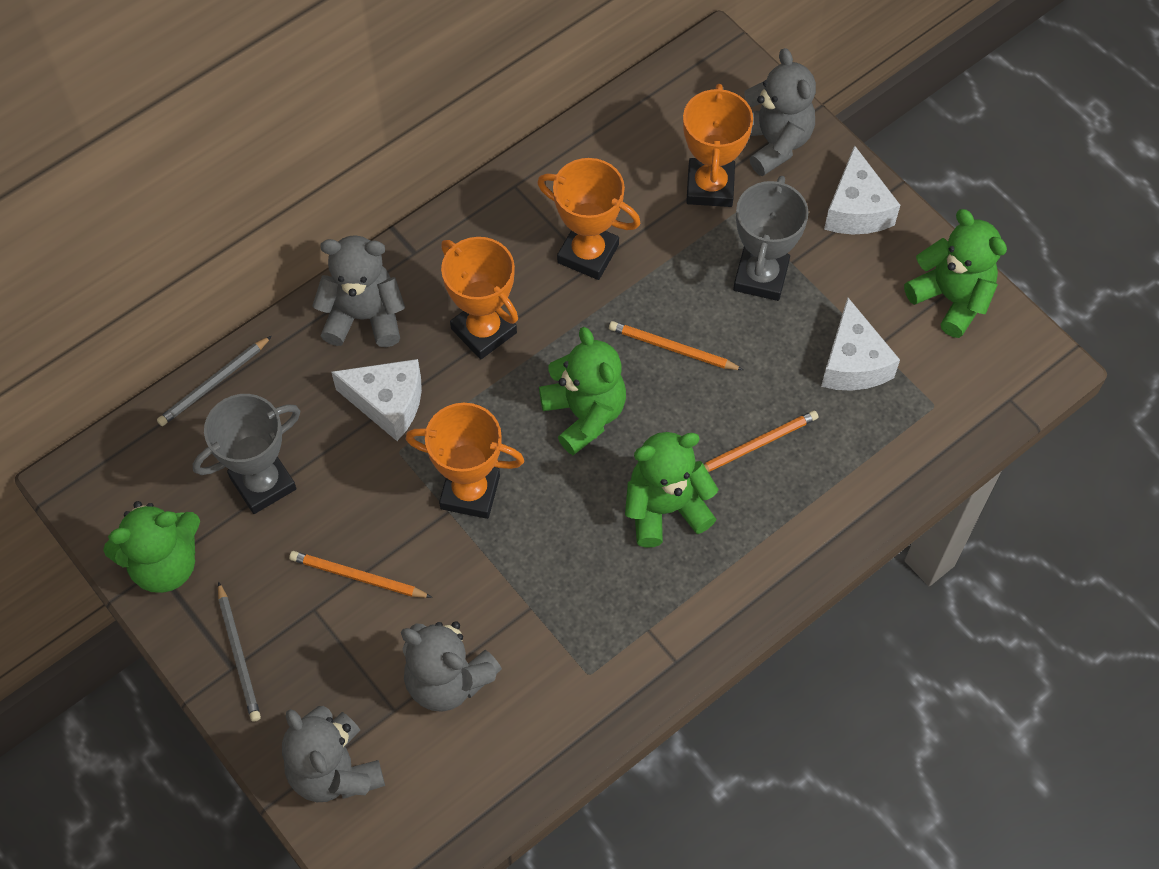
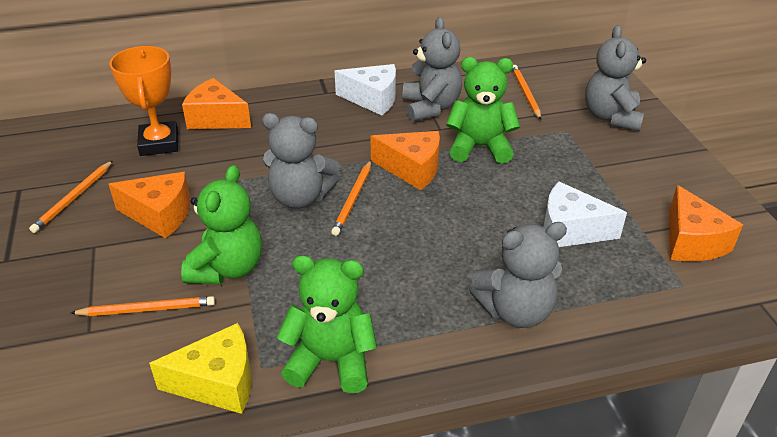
green teddy bear: 4 -> 3
grey pencil: 2 -> 0
grey trophy: 2 -> 0
orange cheese: 0 -> 4
orange pencil: 3 -> 4
orange trophy: 4 -> 1
white cheese: 3 -> 2
yellow cheese: 0 -> 1

